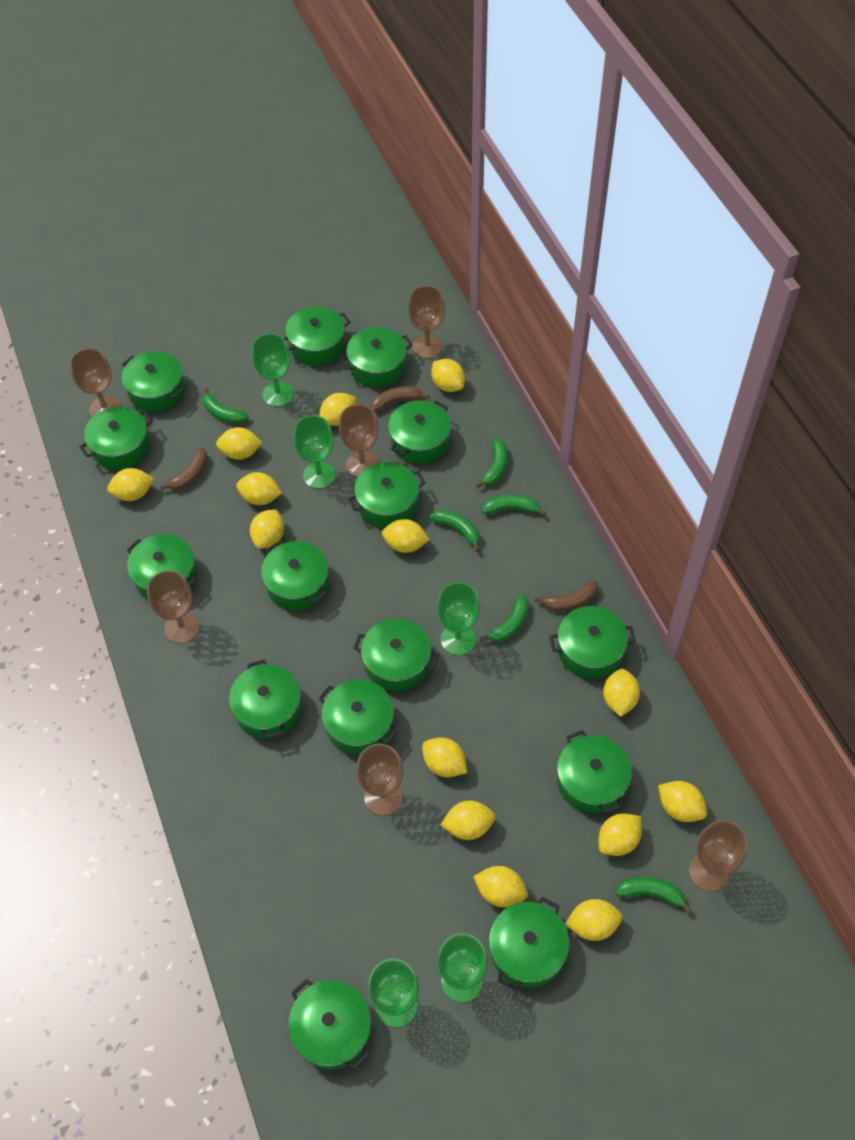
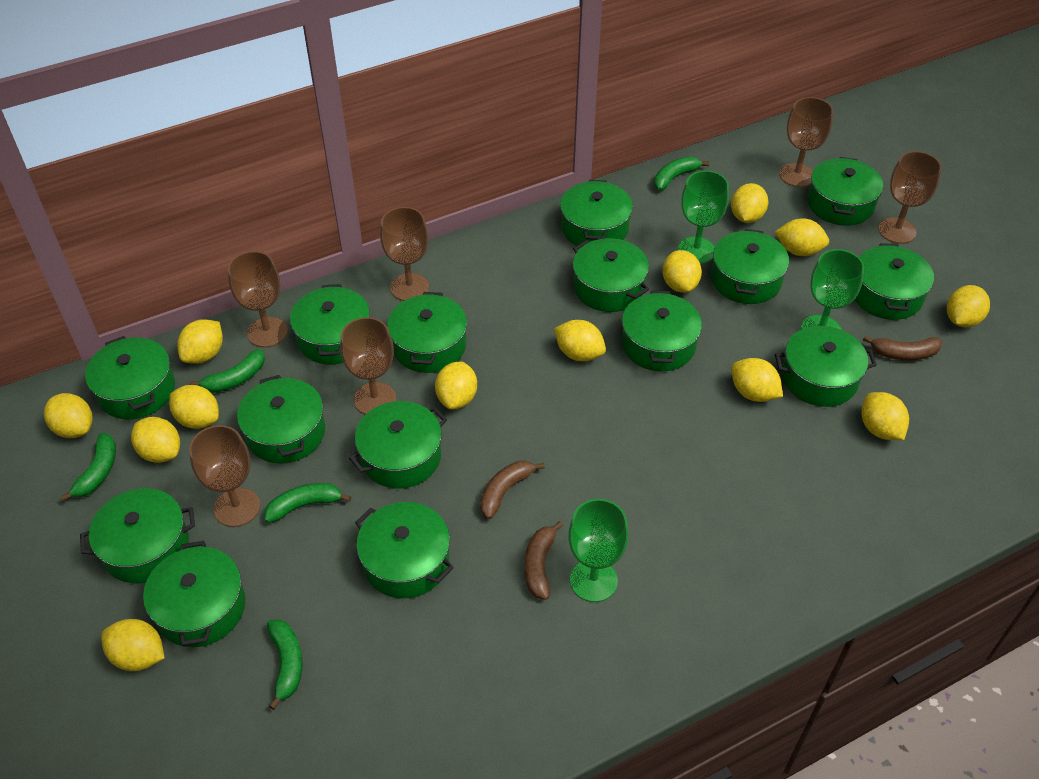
green banana: 6 -> 5
green goblet: 5 -> 3
yellow lemon: 14 -> 13

